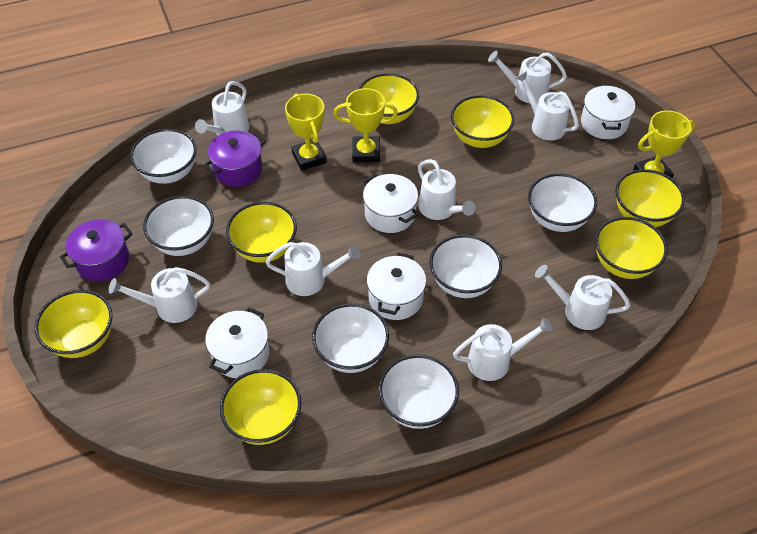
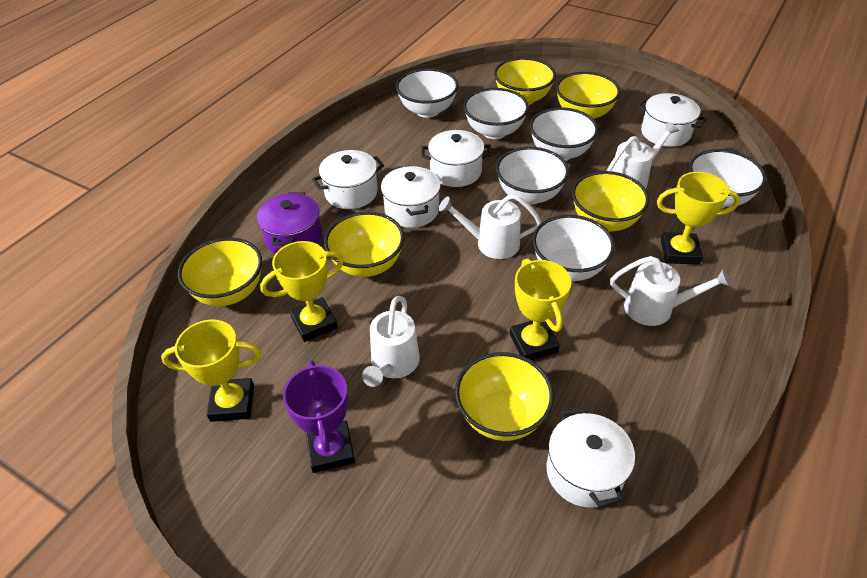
purple pot: 2 -> 1
purple trophy: 0 -> 1
white pot: 4 -> 5
white watering can: 8 -> 4
yellow bowl: 7 -> 6
yellow trophy: 3 -> 4

